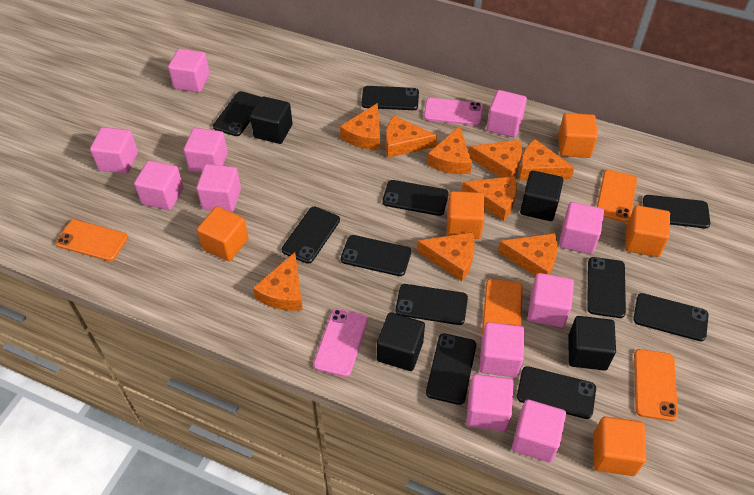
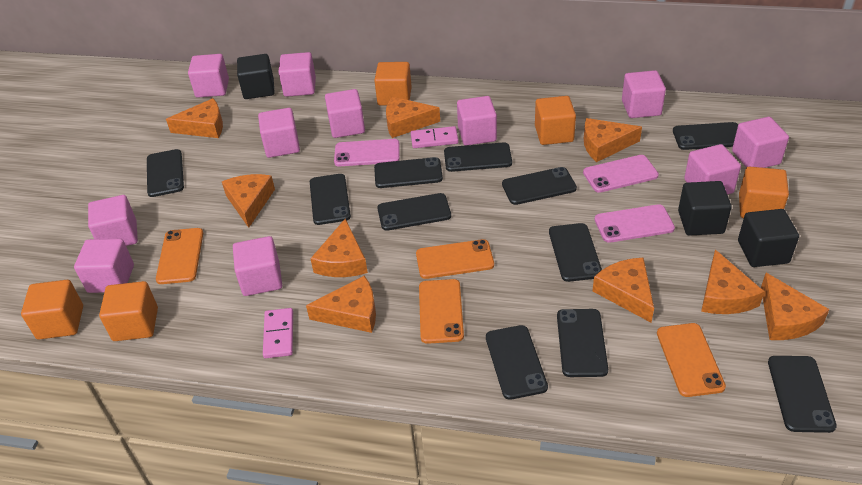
black cube: 4 -> 3
pink domino: 0 -> 2
pink phone: 2 -> 3

